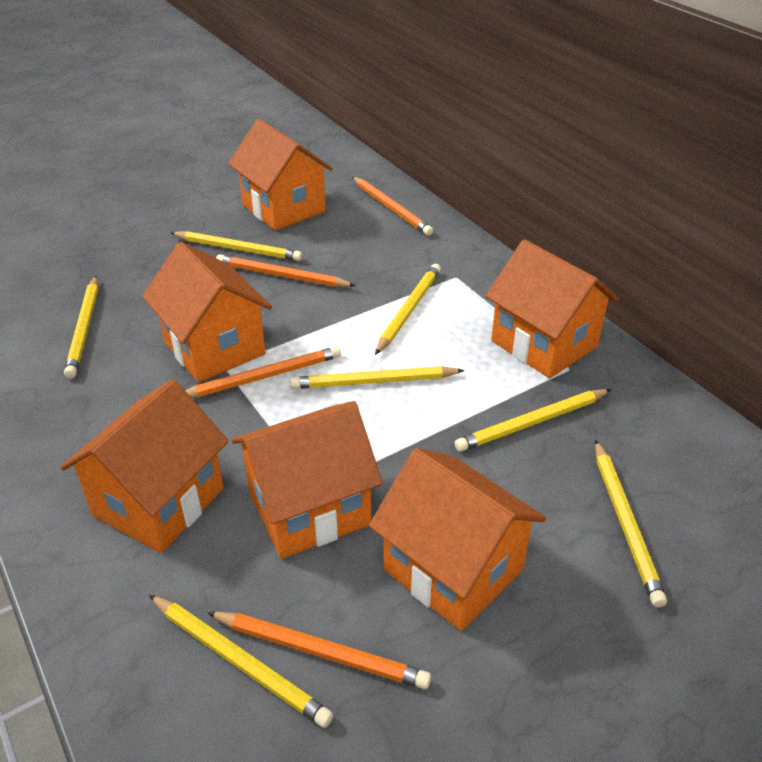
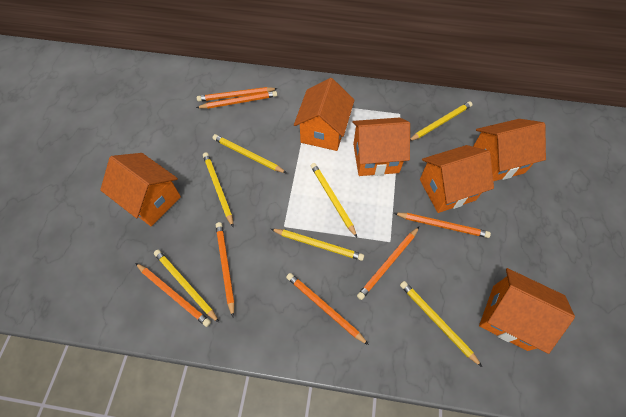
orange pencil: 4 -> 7

